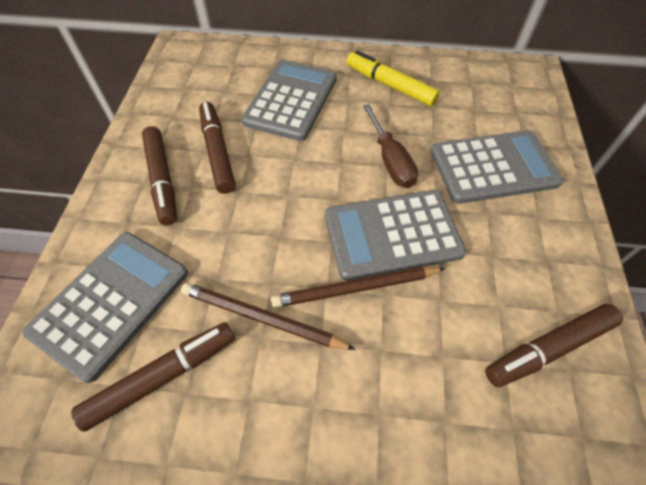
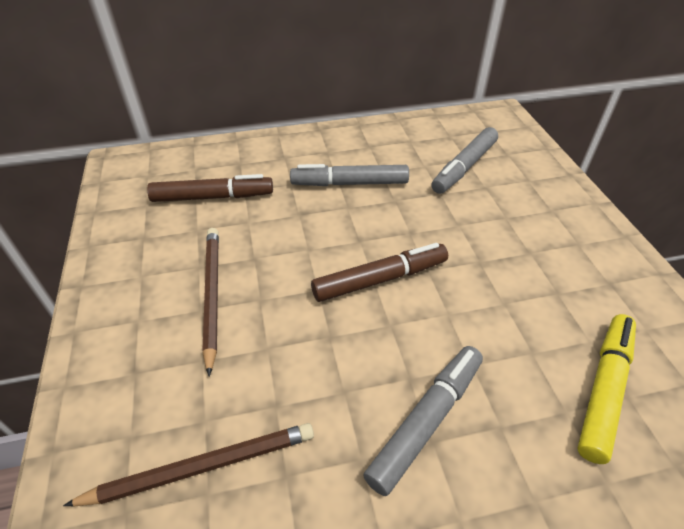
brown marker: 4 -> 2
brown screwdriver: 1 -> 0
grey calculator: 4 -> 0
grey marker: 0 -> 3

